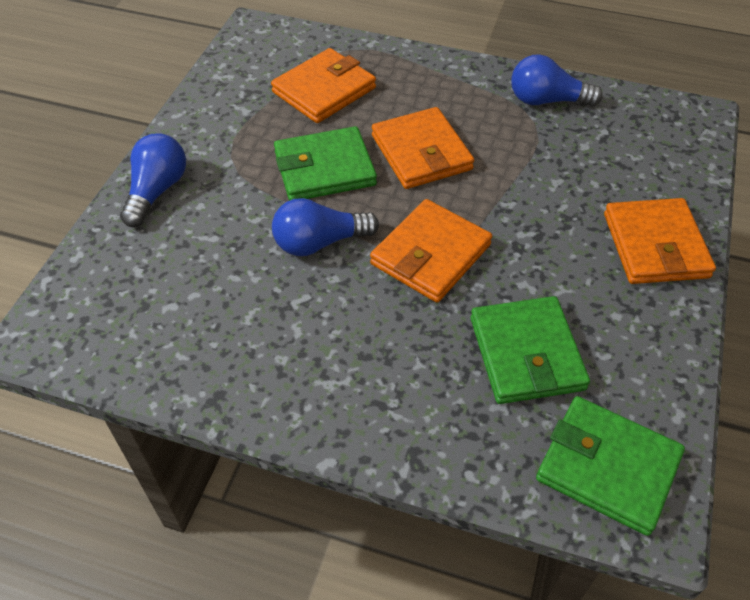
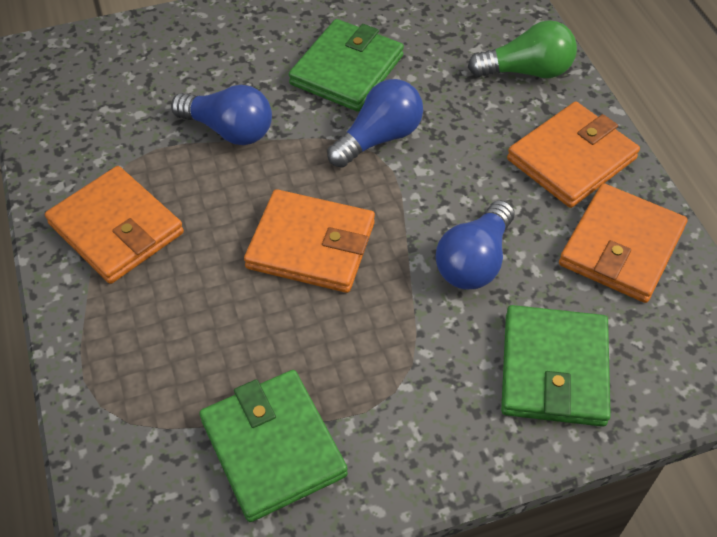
green light bulb: 0 -> 1

